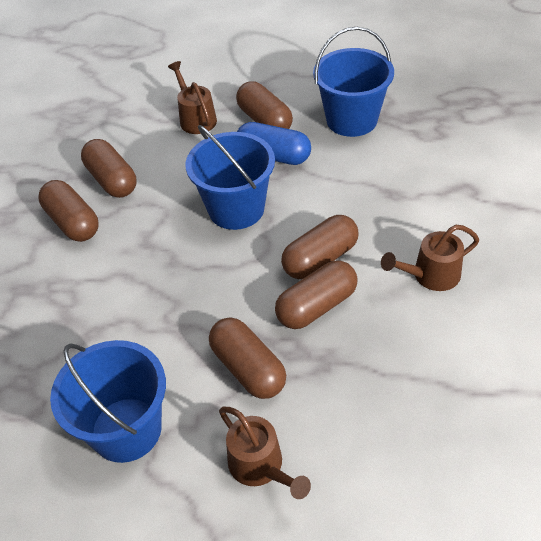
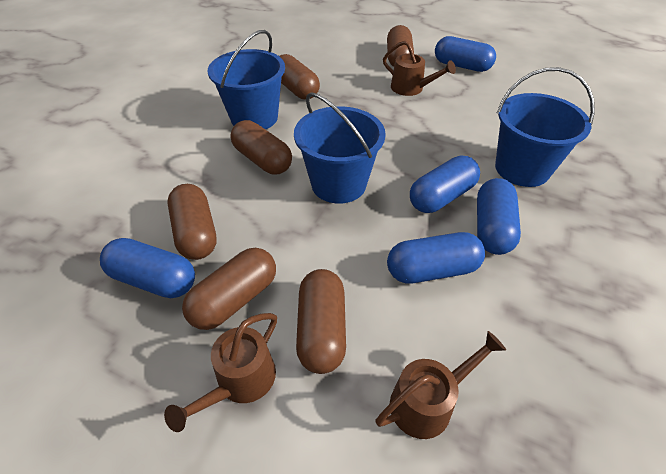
blue capsule: 1 -> 5

